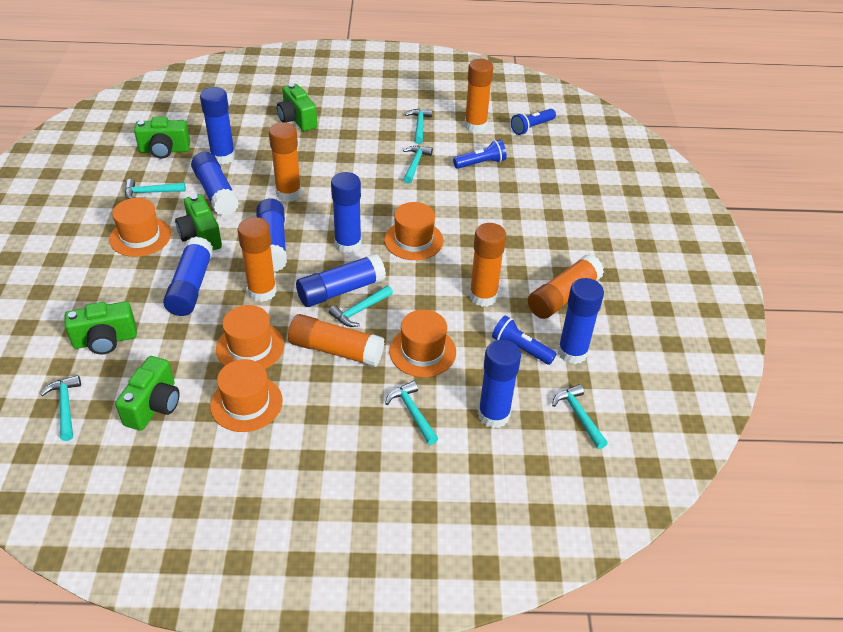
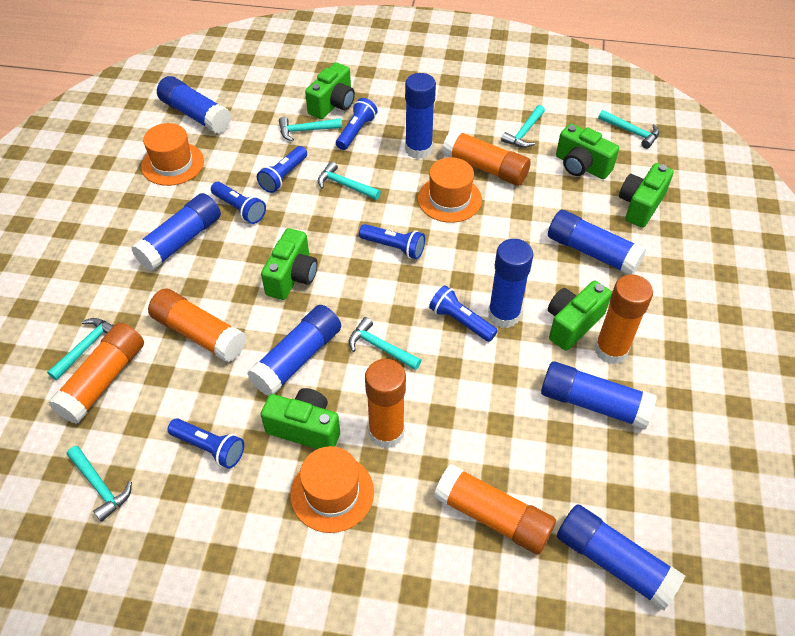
blue flashlight: 3 -> 6
green camera: 5 -> 6
orange hat: 5 -> 3

